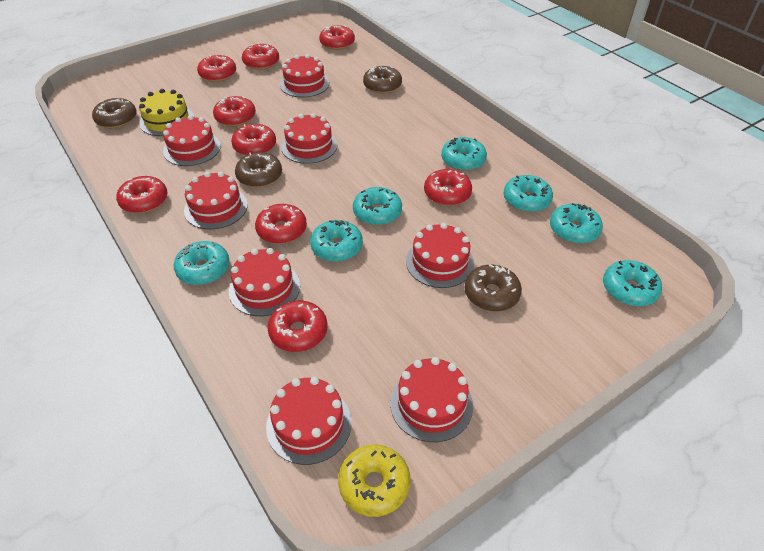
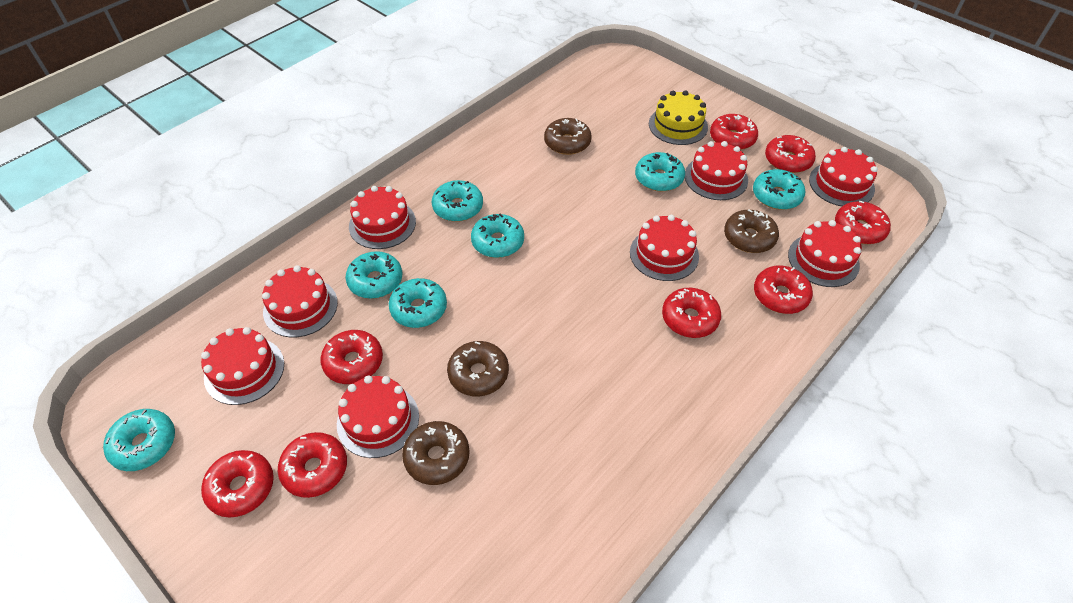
red donut: 9 -> 8
yellow donut: 1 -> 0

